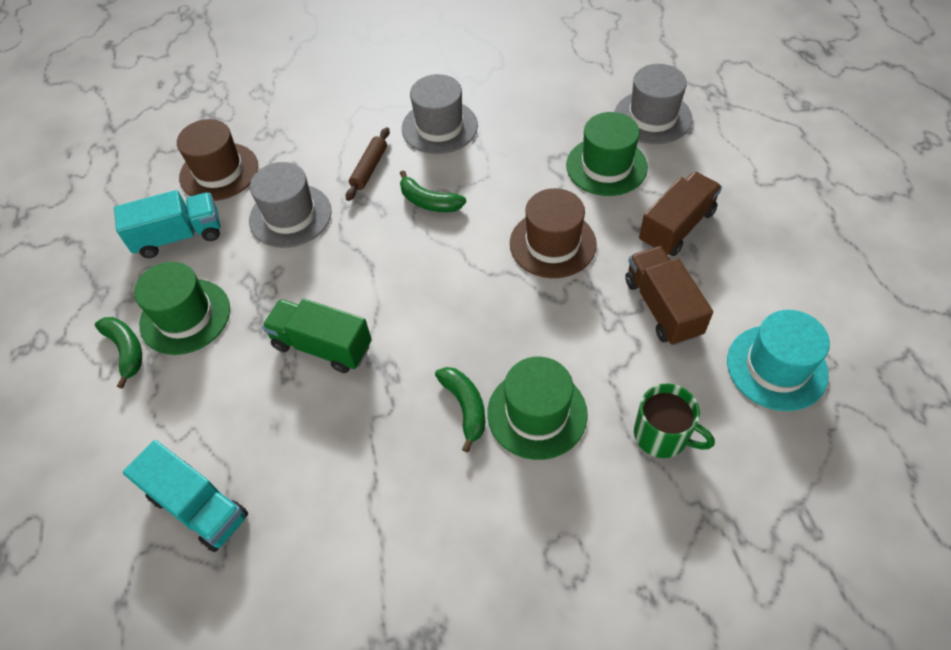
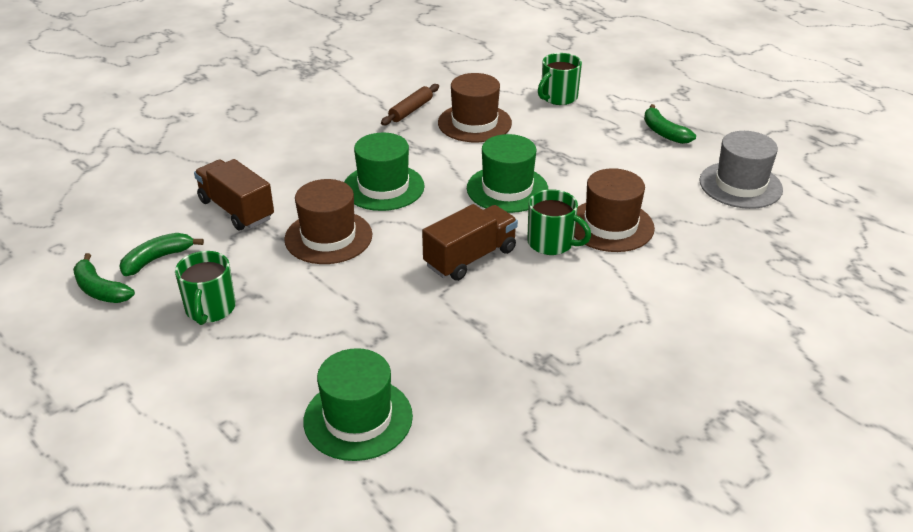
brown hat: 2 -> 3
green mug: 1 -> 3
green truck: 1 -> 0
grey hat: 3 -> 1
turquoise hat: 1 -> 0
turquoise truck: 2 -> 0

